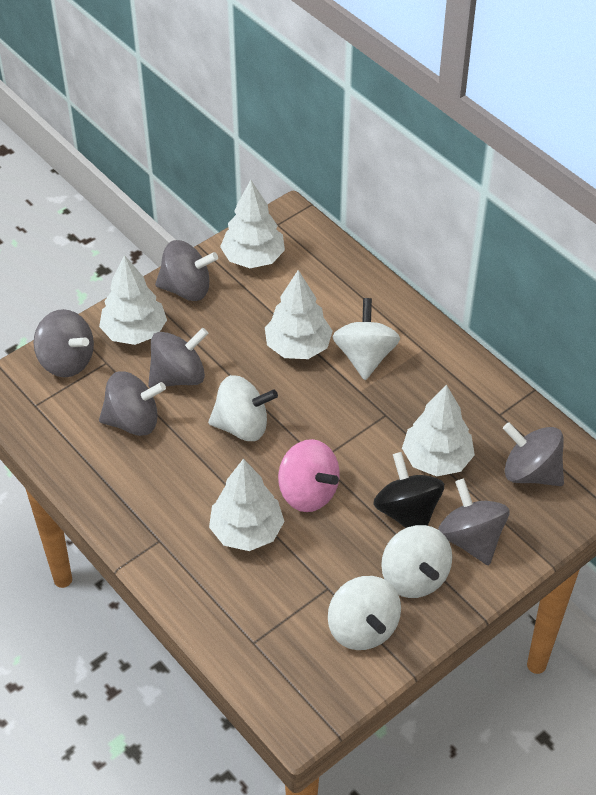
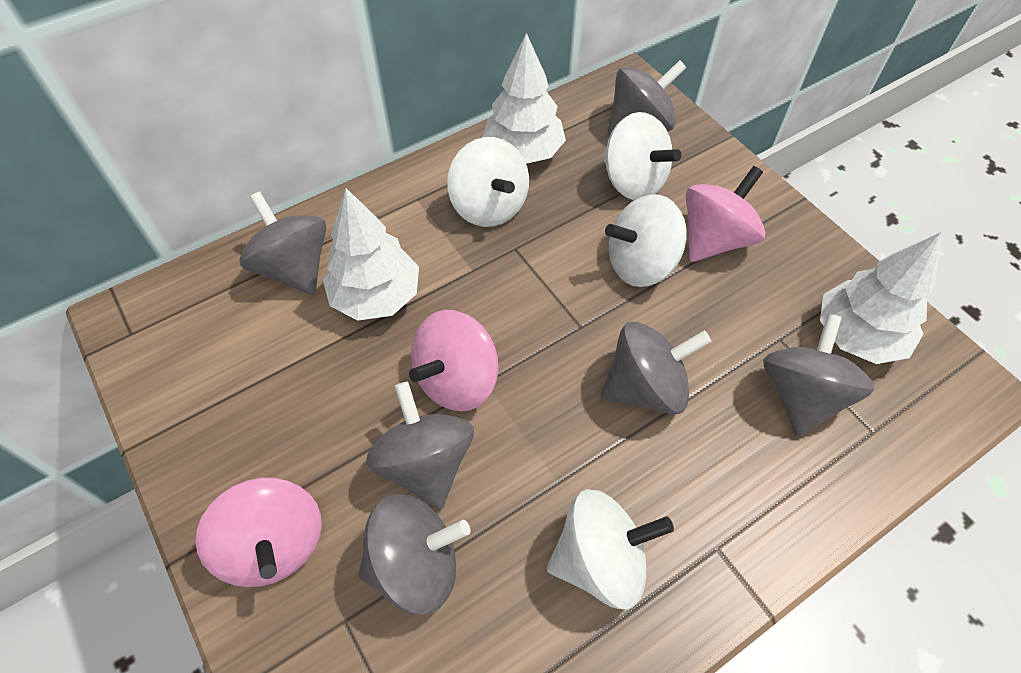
black spinning top: 1 -> 0
pink spinning top: 1 -> 3
white tree: 5 -> 3

